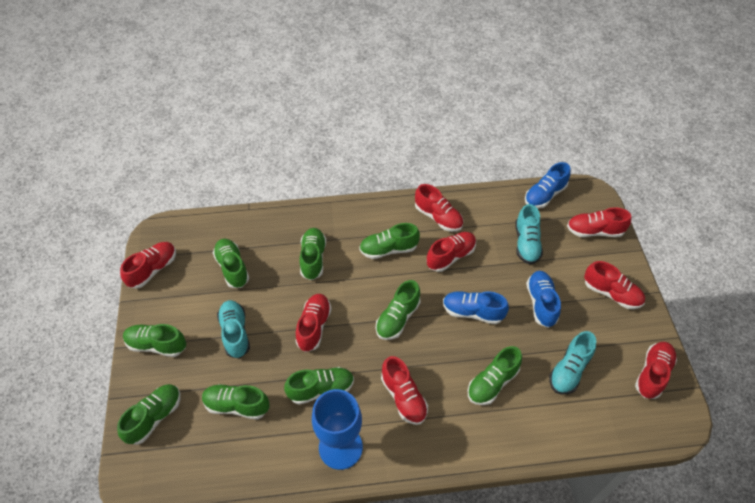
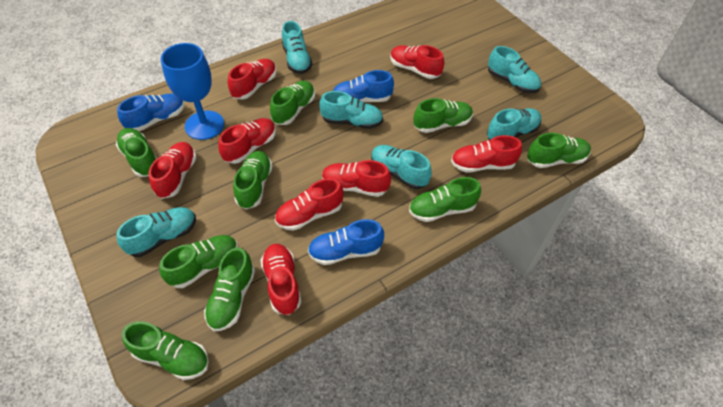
turquoise shoe: 3 -> 6

